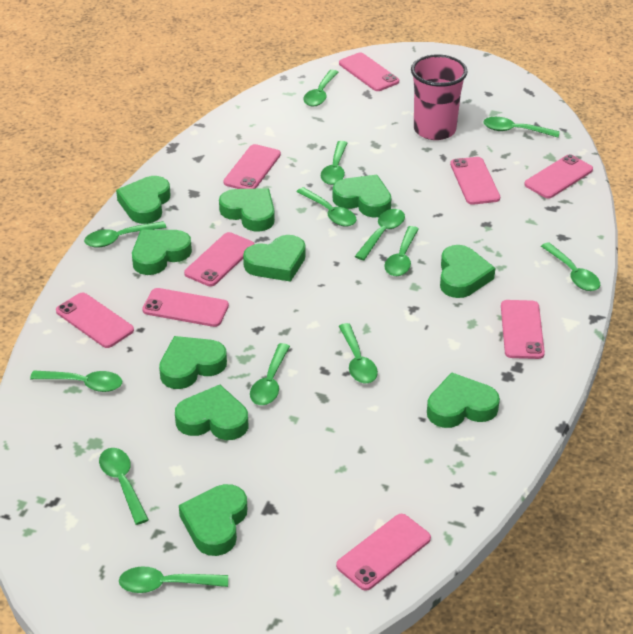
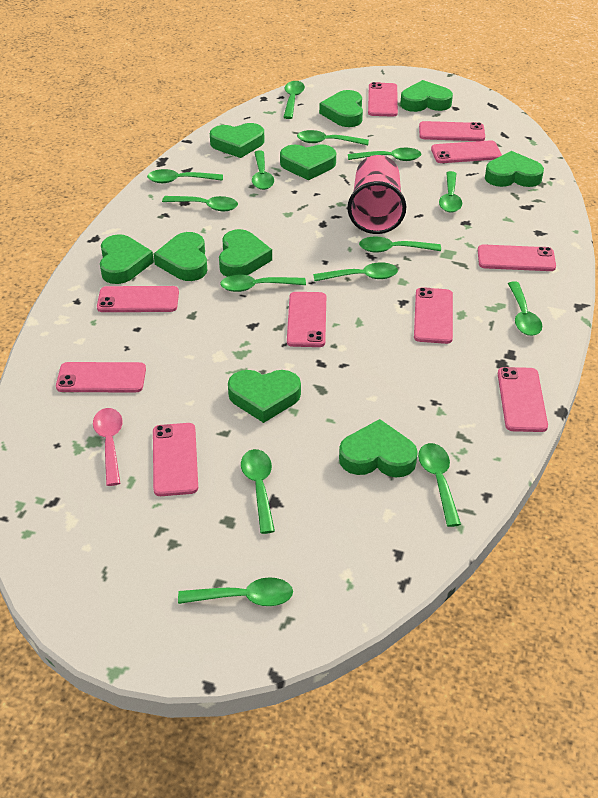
green spoon: 13 -> 14
pink phone: 9 -> 10
pink spoon: 0 -> 1

